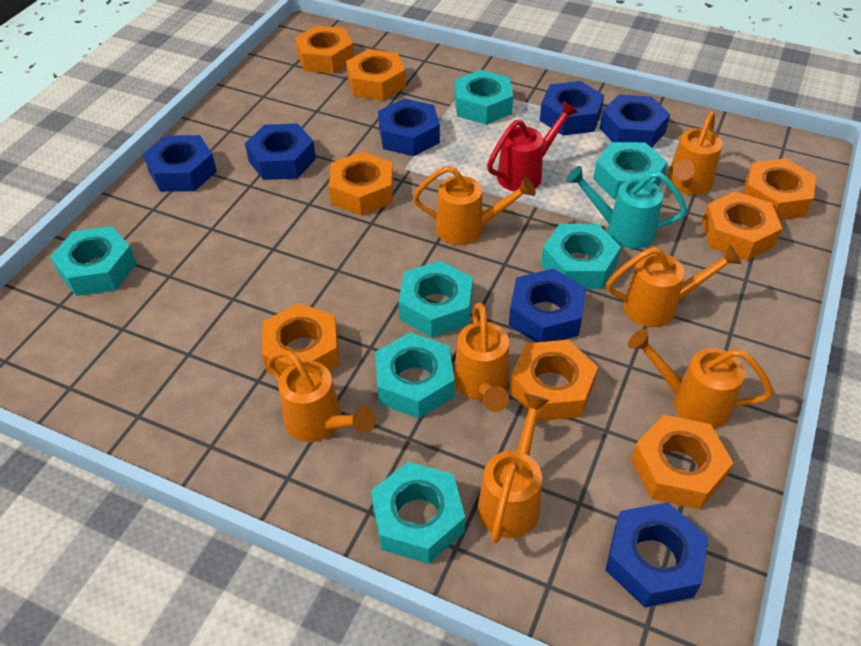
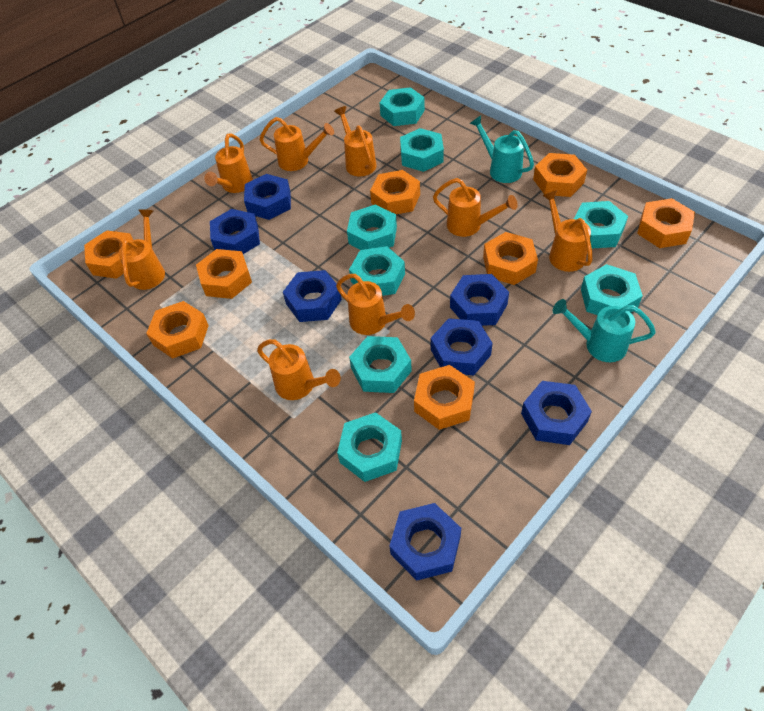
orange watering can: 7 -> 8
red watering can: 1 -> 0
turquoise nut: 7 -> 8
turquoise watering can: 1 -> 2

